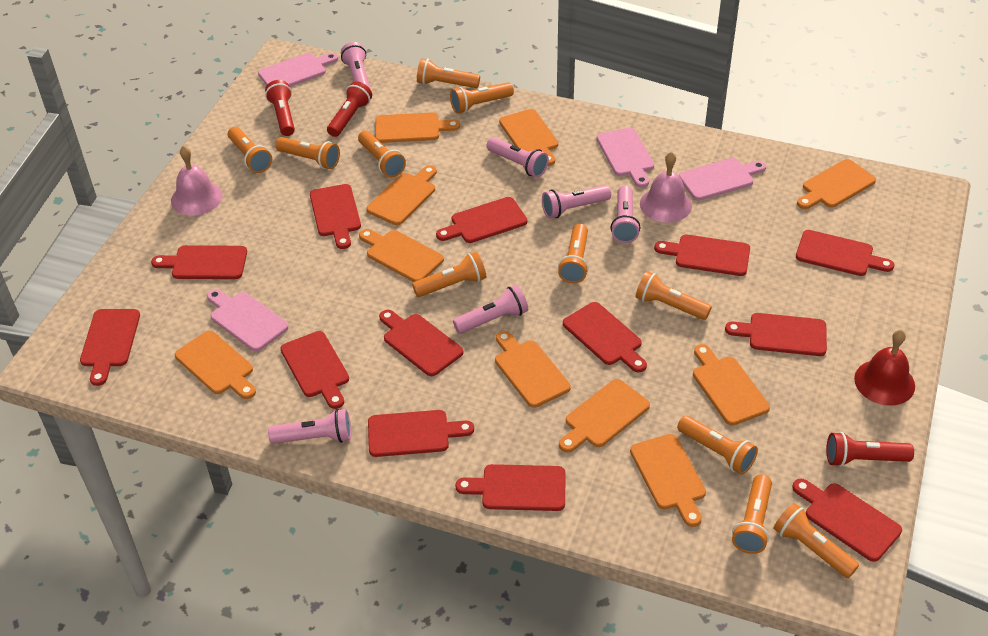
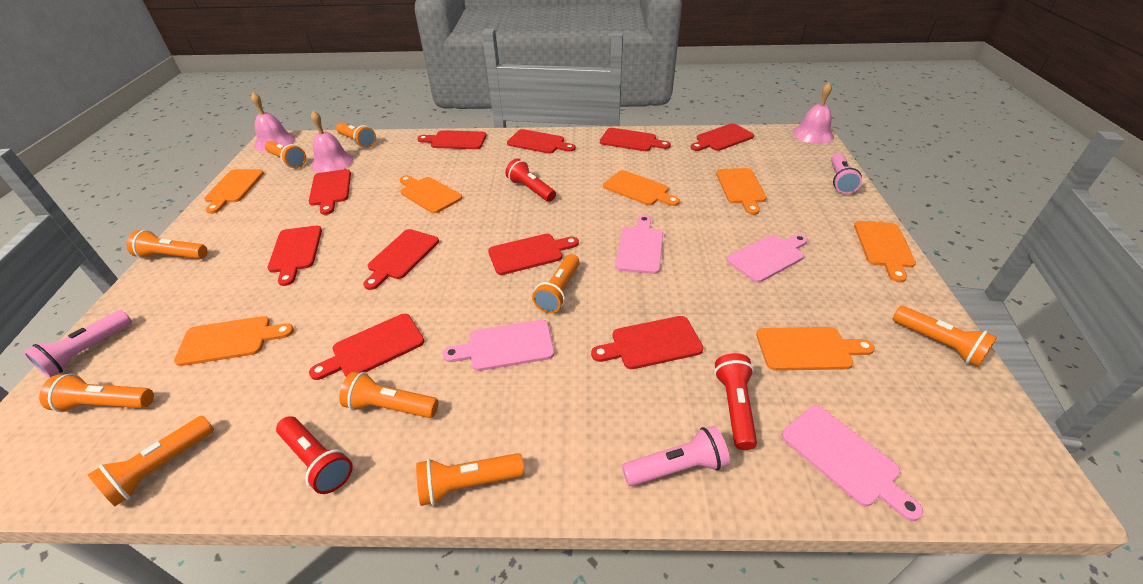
orange cutting board: 10 -> 7
orange flashlight: 11 -> 9
pink bell: 2 -> 3
pink flashlight: 6 -> 3
red bell: 1 -> 0
red cutting board: 13 -> 10

